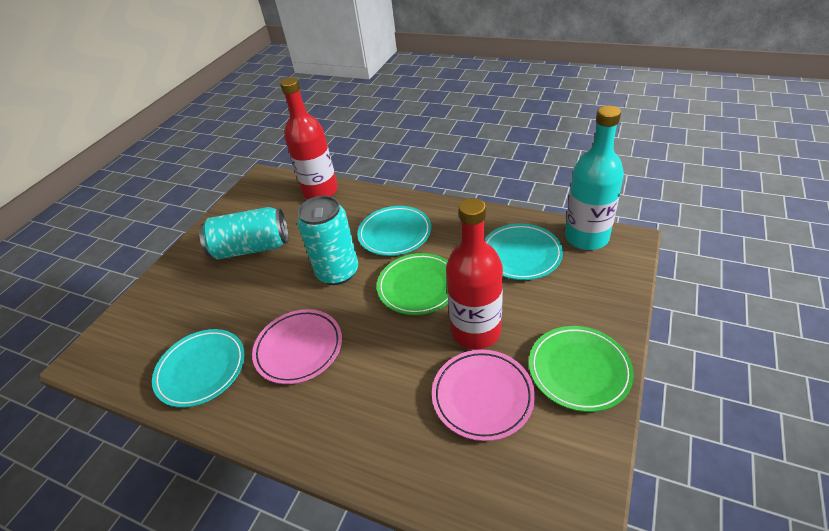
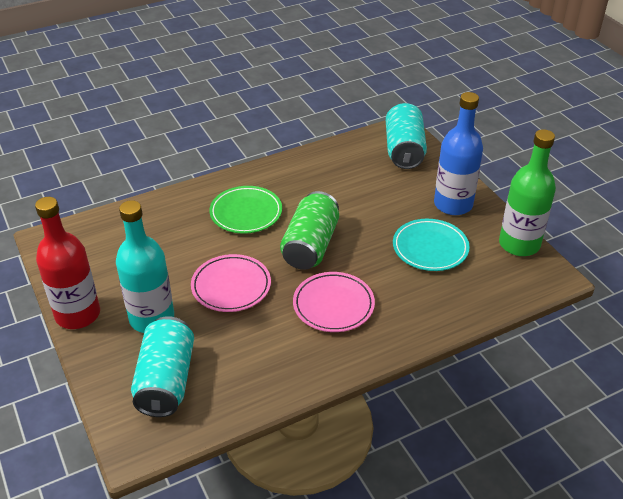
blue bottle: 0 -> 1
green bottle: 0 -> 1
green can: 0 -> 1
green plate: 2 -> 1
red bottle: 2 -> 1
turquoise plate: 3 -> 1

